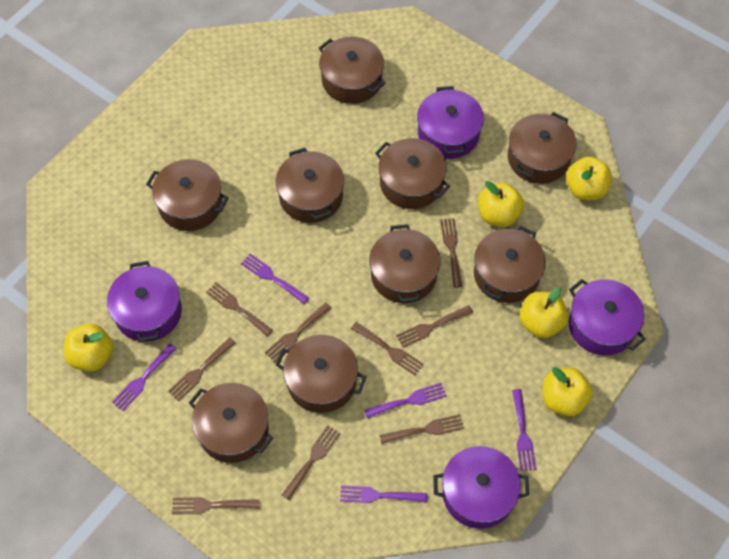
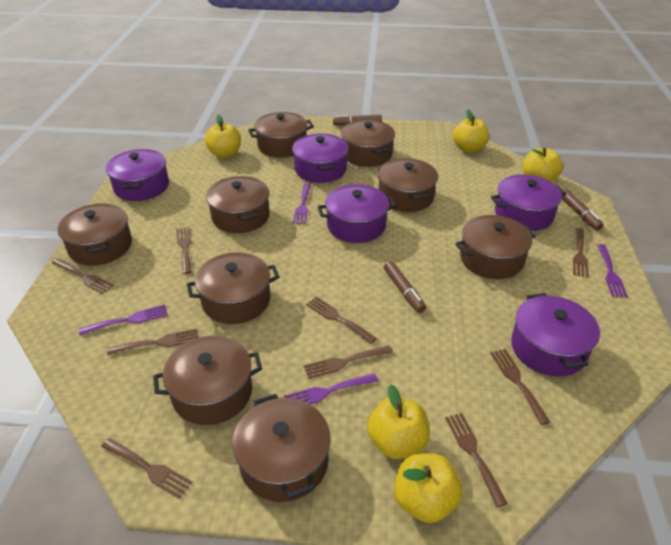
brown marker: 0 -> 3
purple fork: 5 -> 4
purple pot: 4 -> 5

